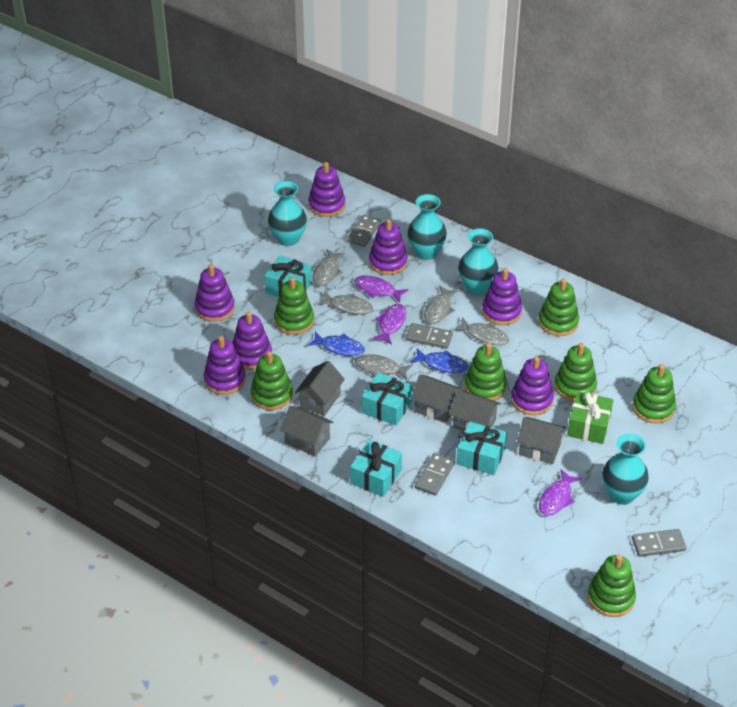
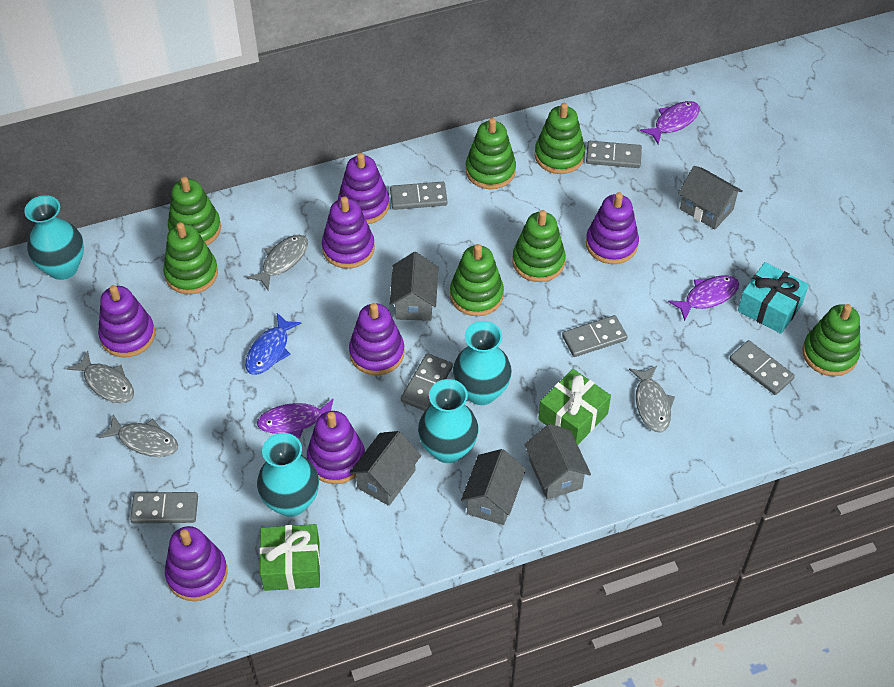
blue fish: 2 -> 1
green gift: 1 -> 2
grey domino: 4 -> 6
grey fish: 5 -> 4
turquoise gift: 4 -> 1

